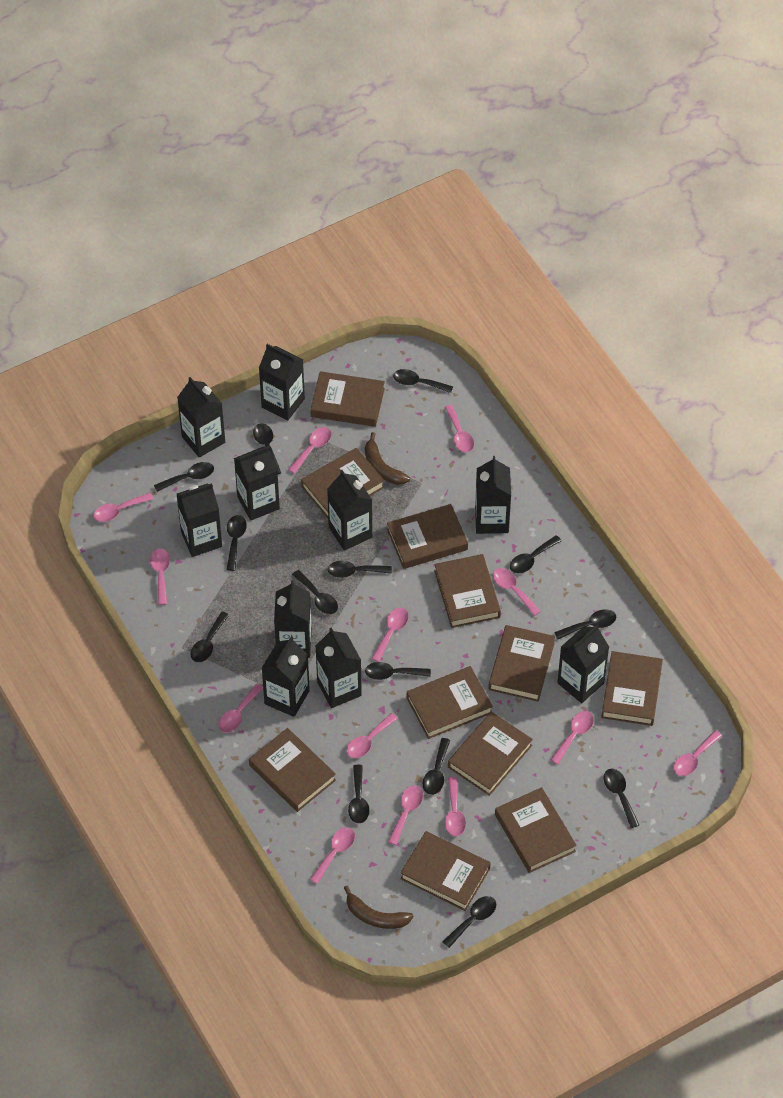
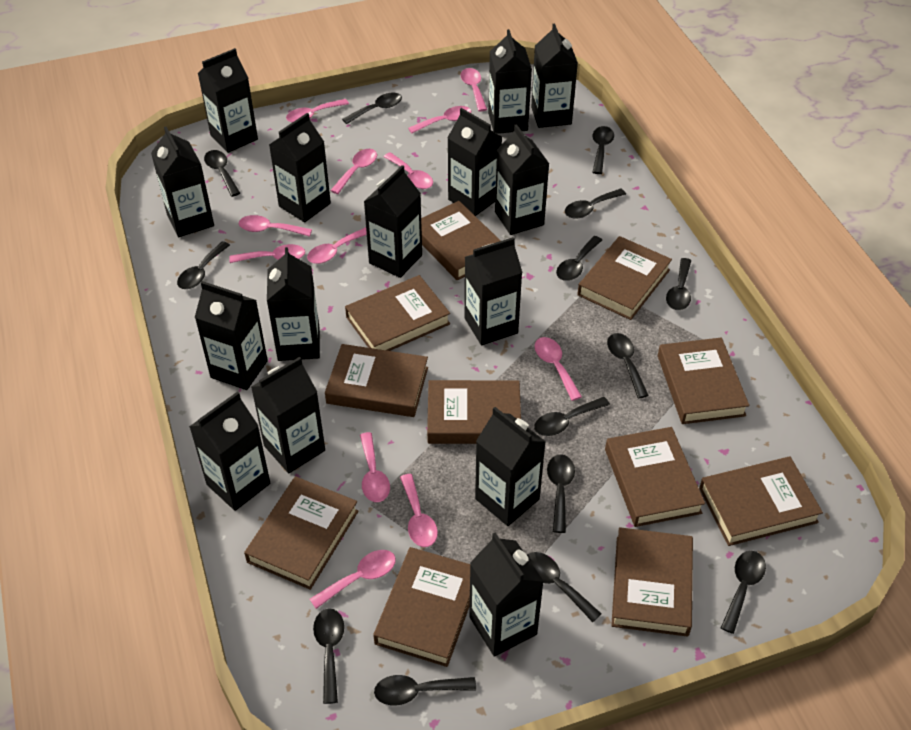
black carton: 10 -> 15
brown banana: 2 -> 0
pink spoon: 13 -> 12

